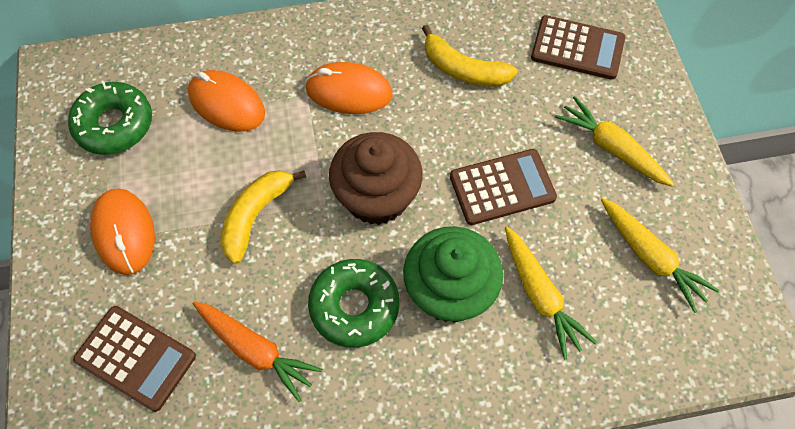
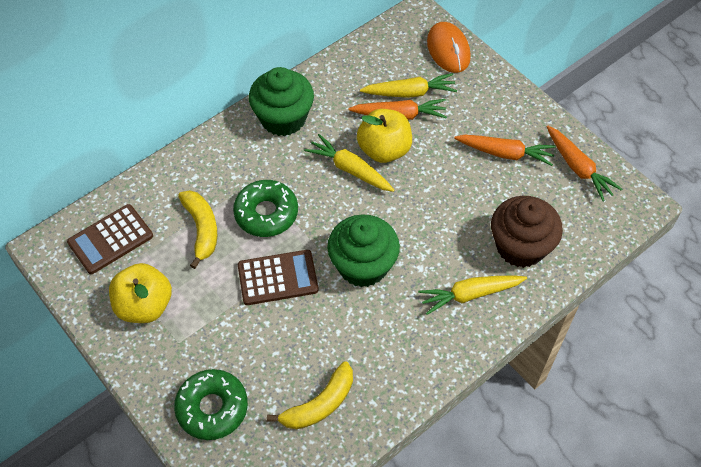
brown calculator: 3 -> 2
green cupcake: 1 -> 2
orange carrot: 1 -> 3
orange mouse: 3 -> 1
yellow apple: 0 -> 2

